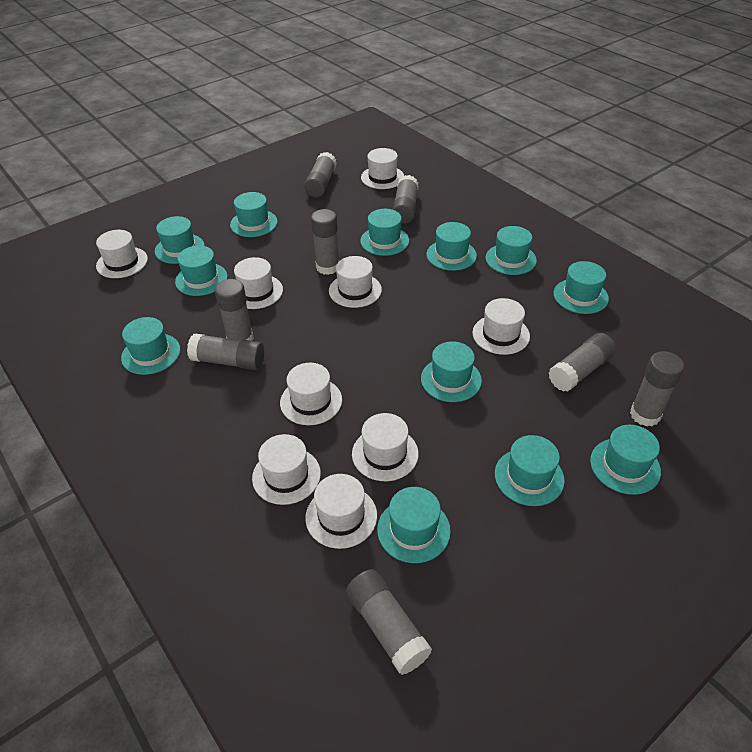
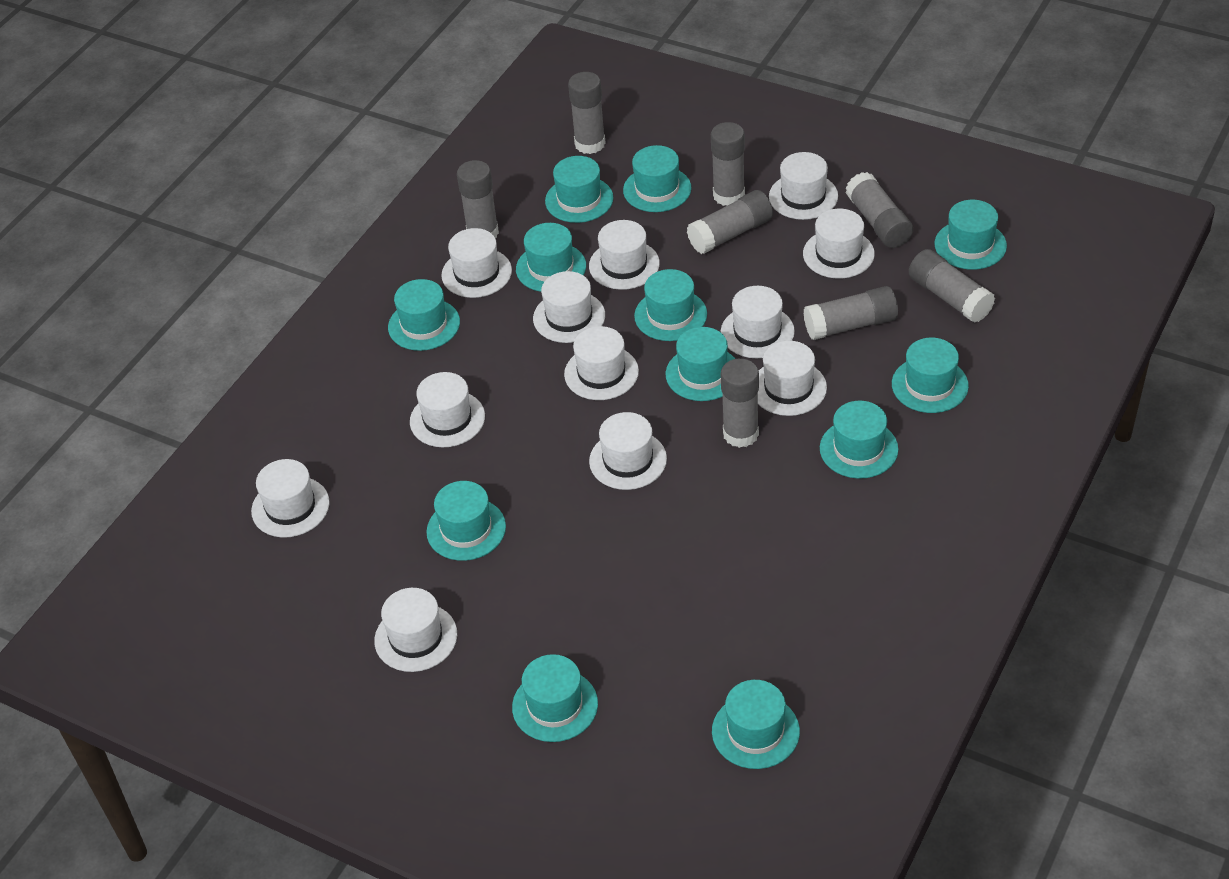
white hat: 9 -> 12

